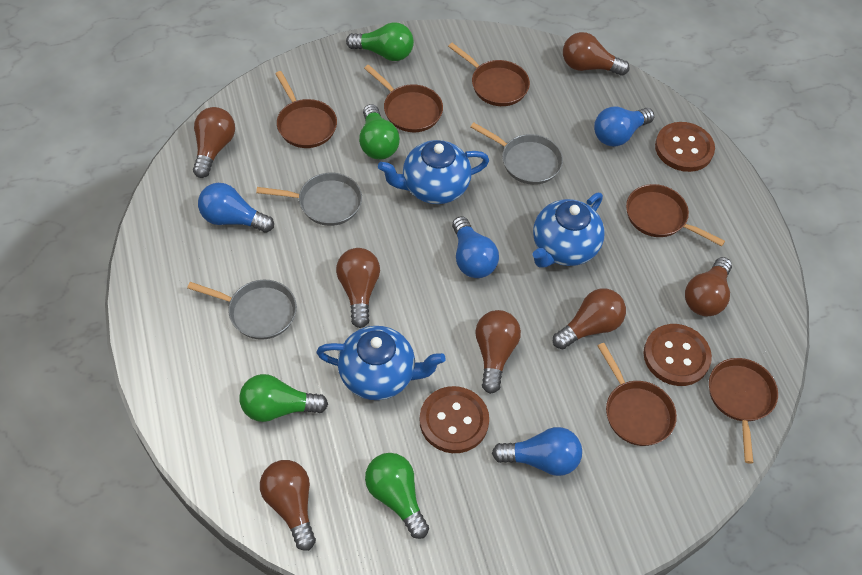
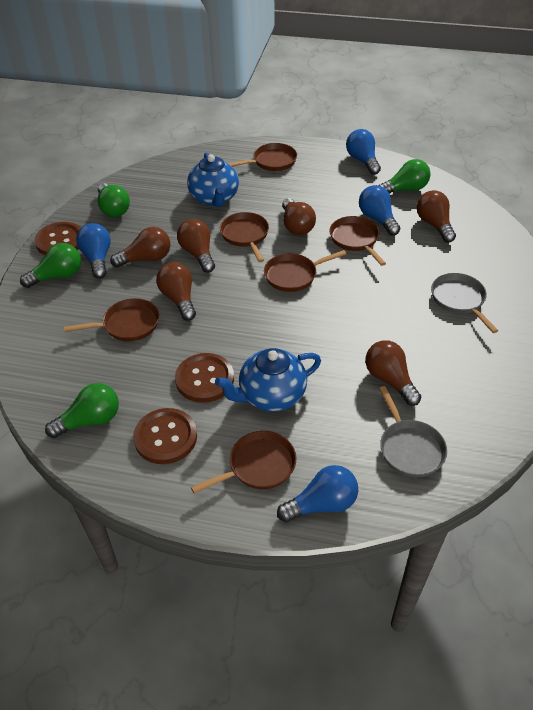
blue teapot: 3 -> 2
brown light bulb: 7 -> 6
grey pan: 3 -> 2

